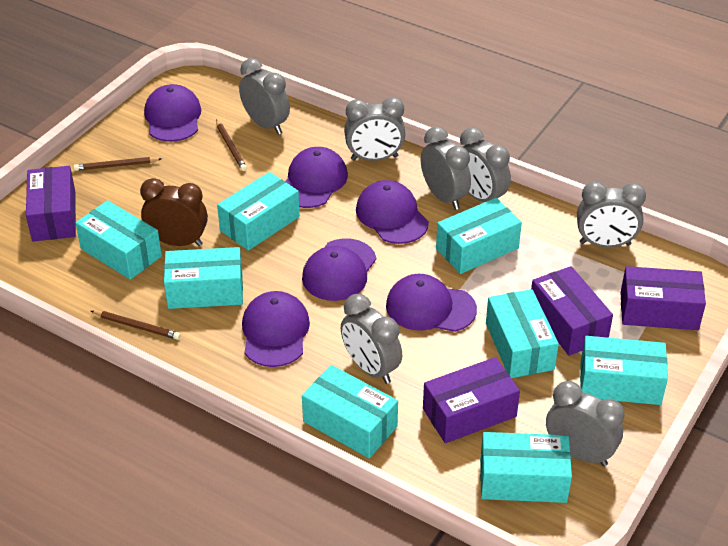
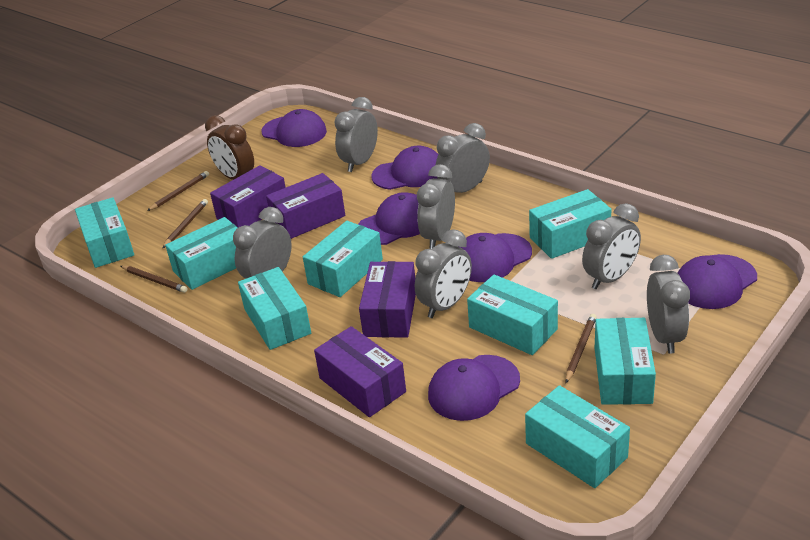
brown pencil: 3 -> 4

